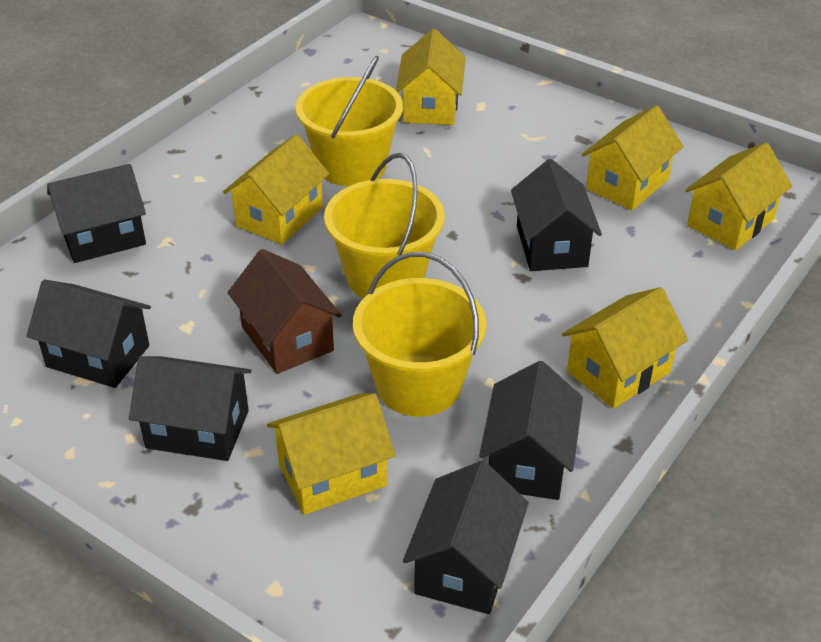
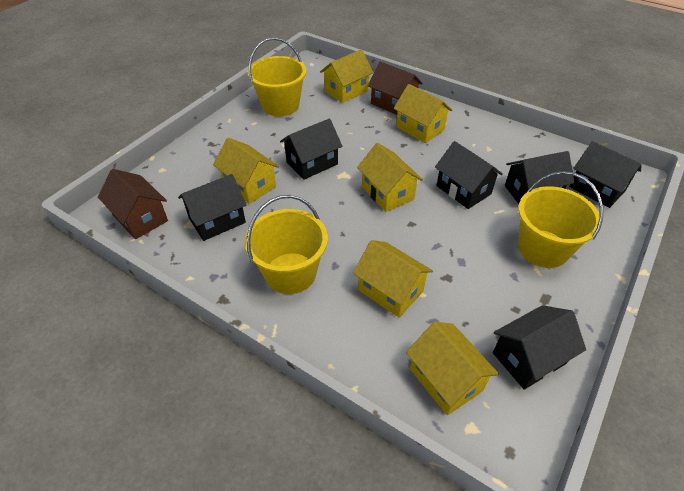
brown house: 1 -> 2

